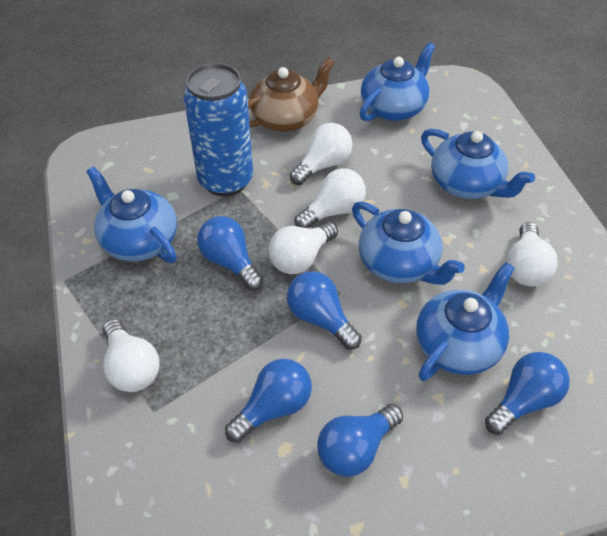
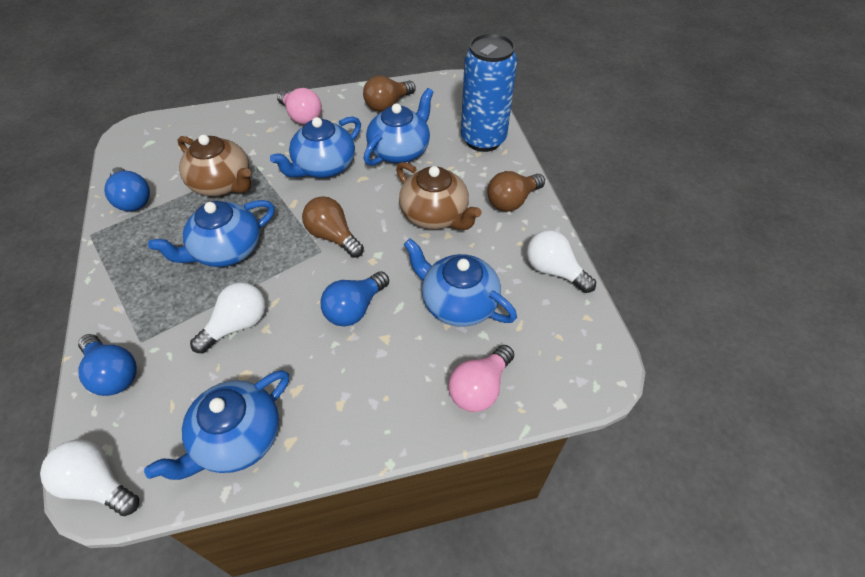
blue light bulb: 5 -> 3
brown light bulb: 0 -> 3
brown teapot: 1 -> 2
pink light bulb: 0 -> 2
white light bulb: 5 -> 3

